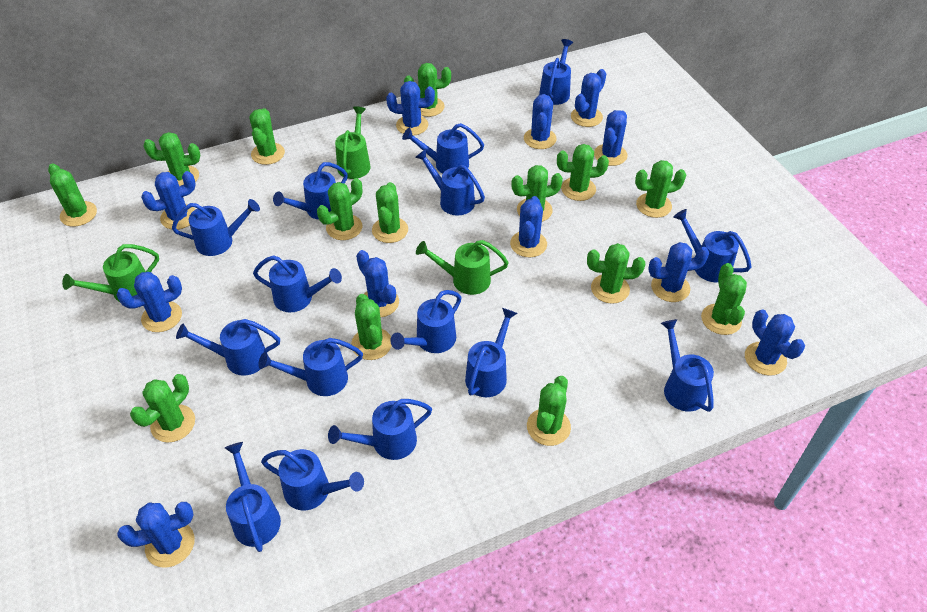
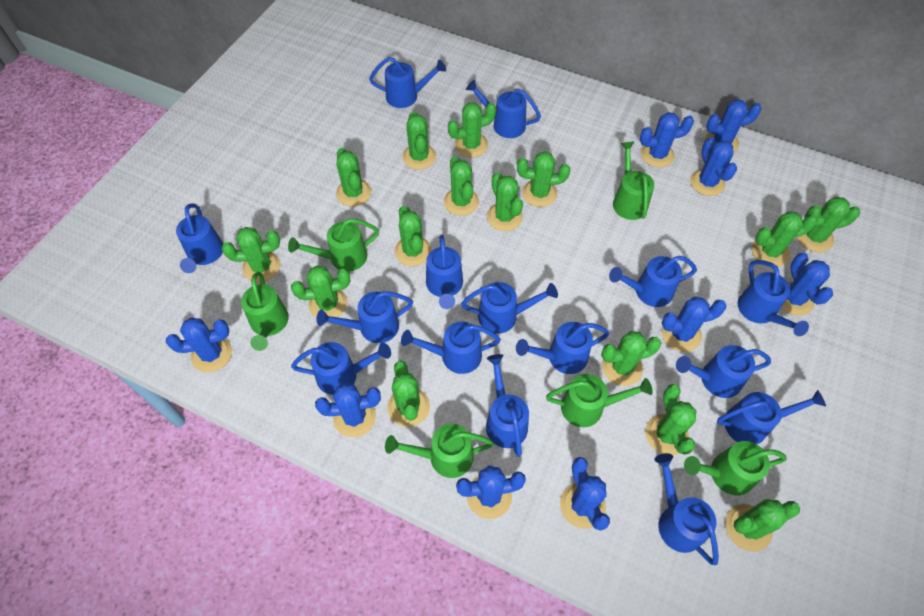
blue cactus: 11 -> 9
green cactus: 14 -> 15
green watering can: 3 -> 6

